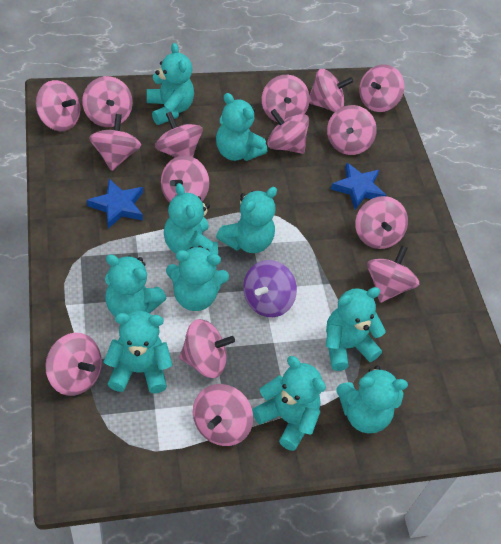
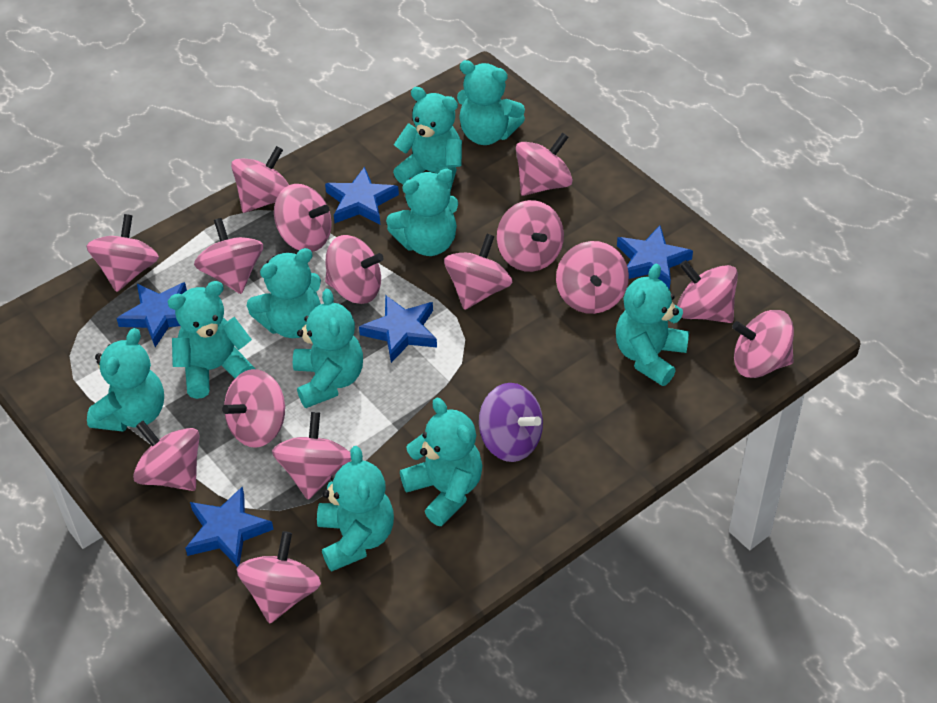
blue star: 2 -> 5

